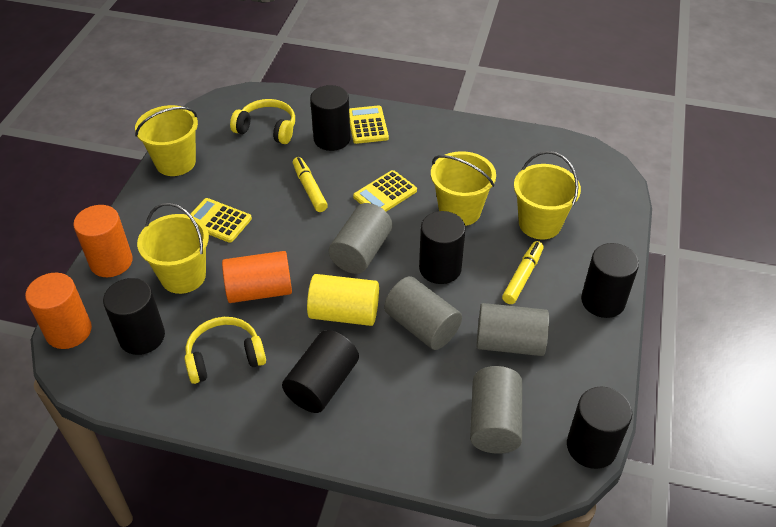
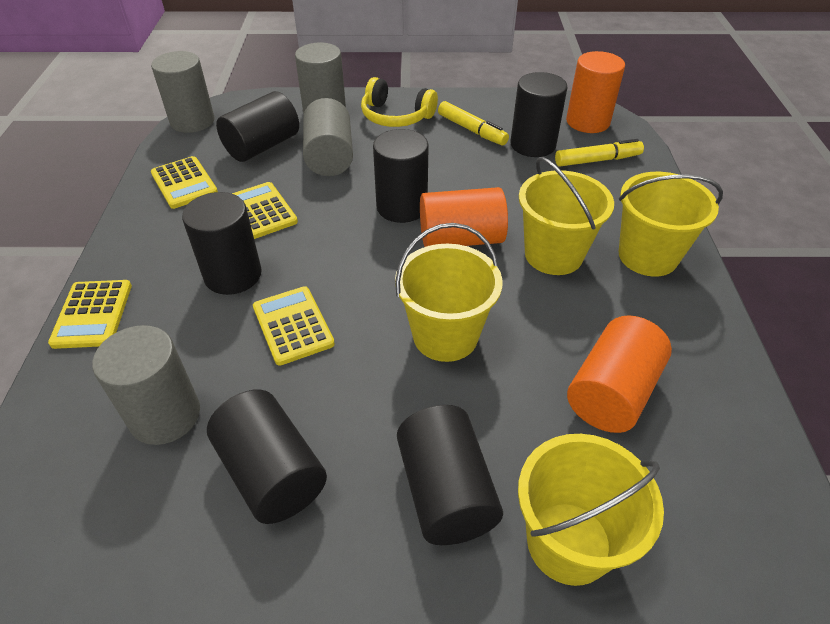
yellow calculator: 3 -> 4
yellow cylinder: 1 -> 0
yellow headphones: 2 -> 1

